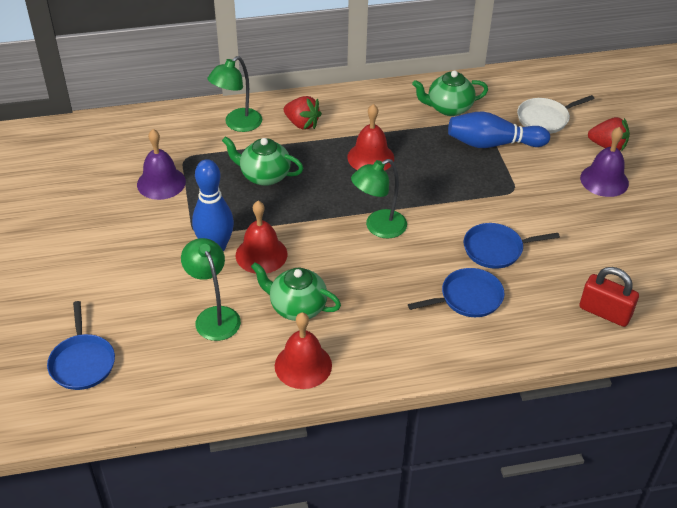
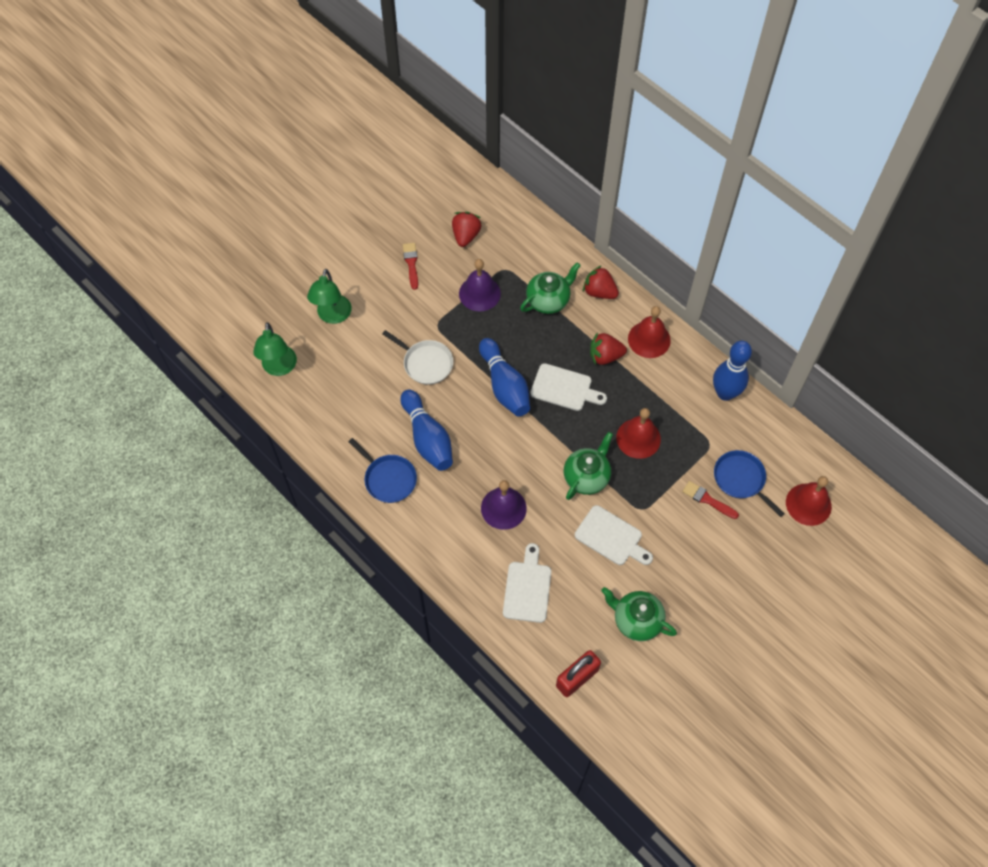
blue bowling pin: 2 -> 3
blue pan: 3 -> 2
green lamp: 3 -> 2
red brush: 0 -> 2
red strawberry: 2 -> 3
white cutting board: 0 -> 3

